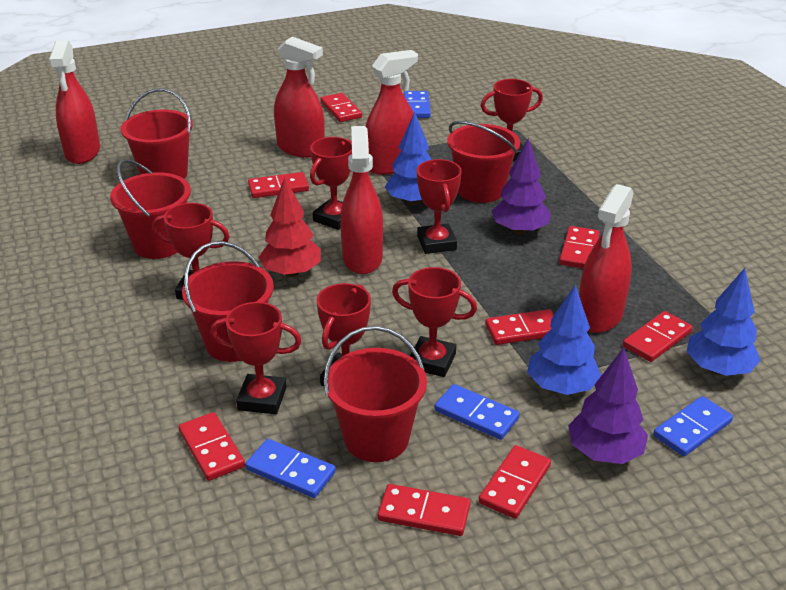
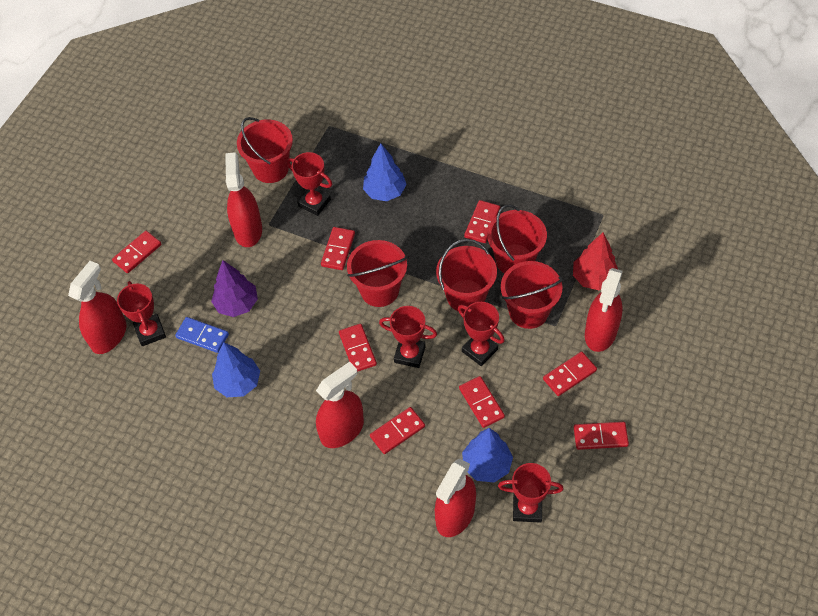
blue domino: 4 -> 1
purple tree: 2 -> 1
red trophy: 7 -> 5

